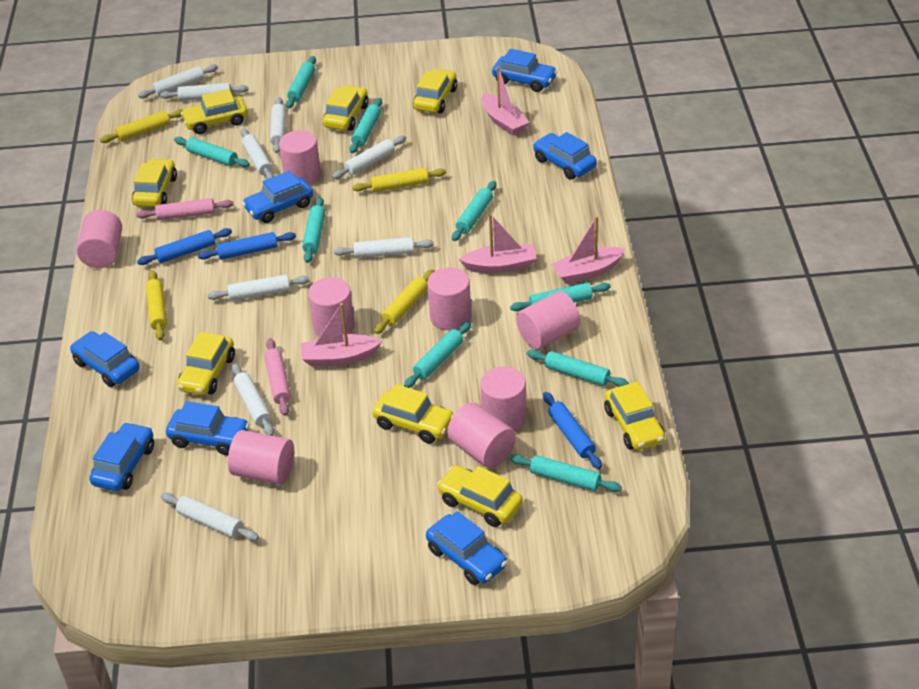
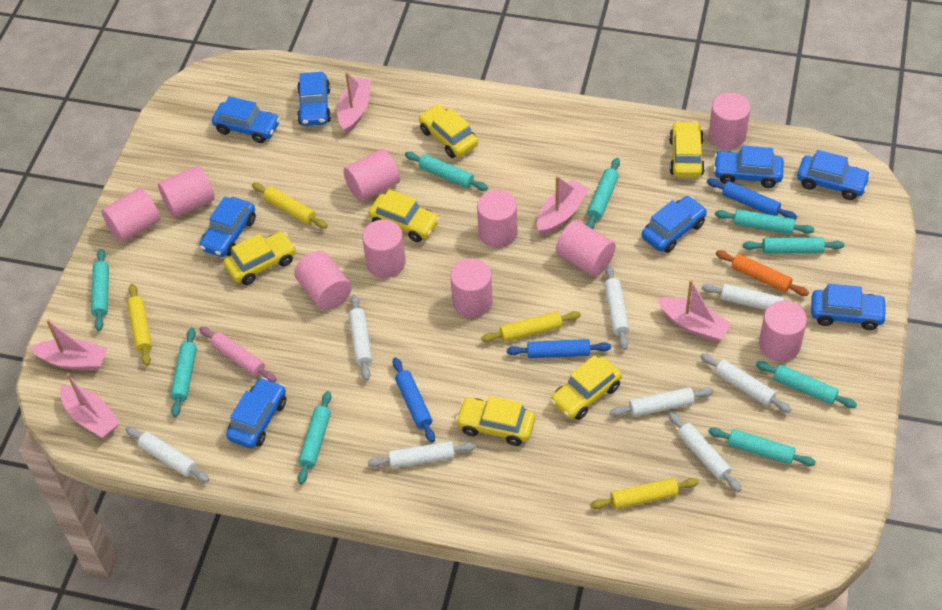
blue car: 7 -> 8
orange rolling pin: 0 -> 1
pink boat: 4 -> 5
pink cylinder: 8 -> 10
pink rolling pin: 2 -> 1
white rolling pin: 9 -> 8
yellow car: 8 -> 6

